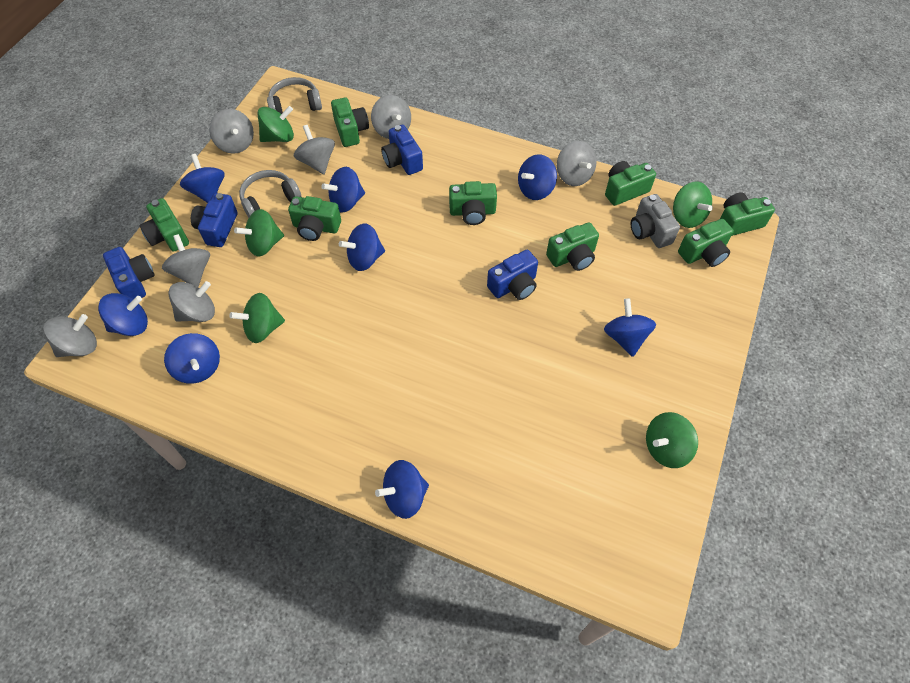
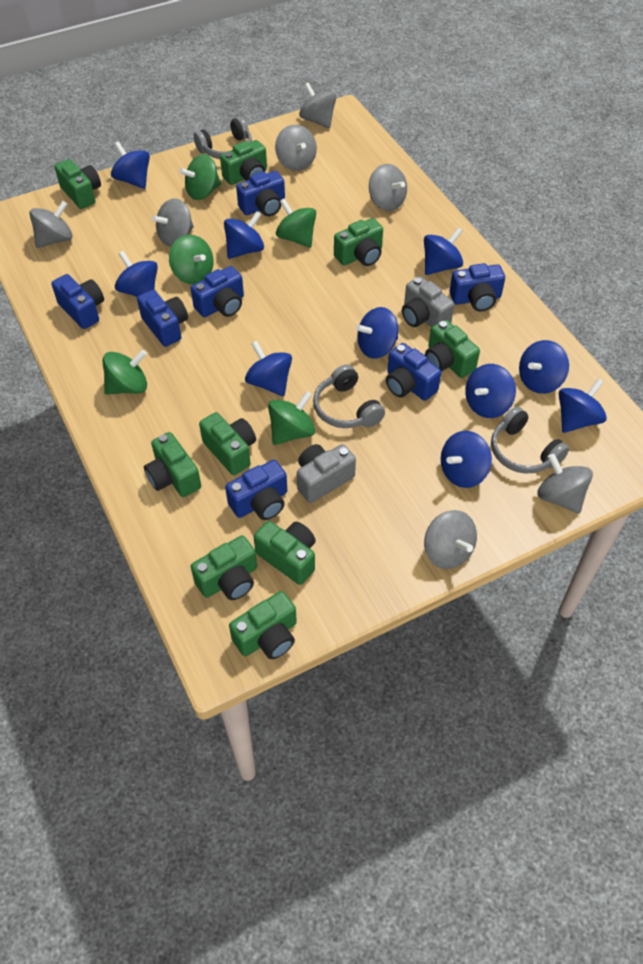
blue camera: 4 -> 7
blue spinning top: 8 -> 10
green camera: 8 -> 9
grey camera: 1 -> 2
grey headphones: 2 -> 3

